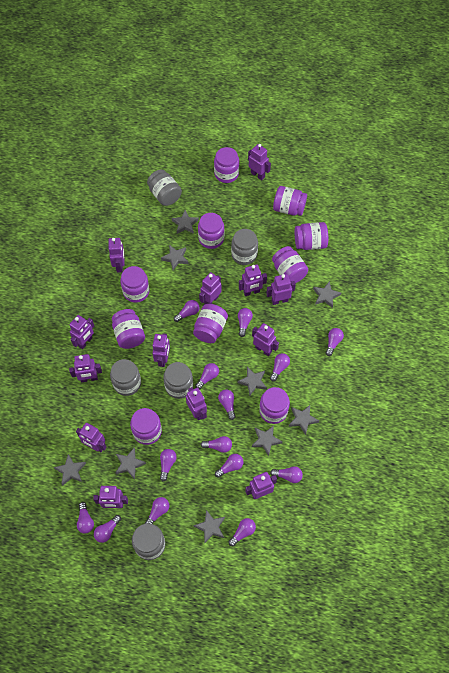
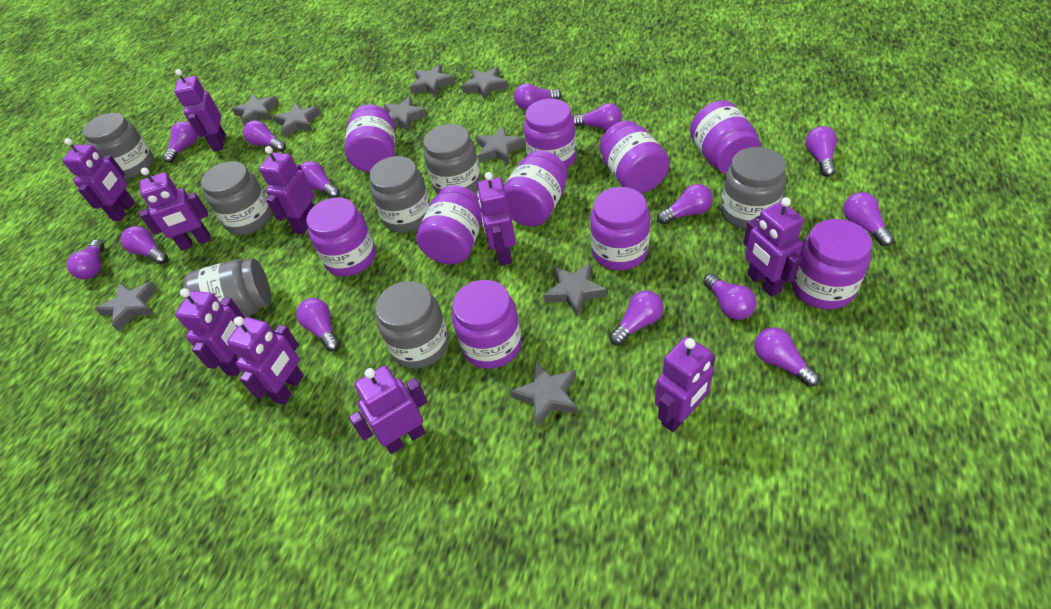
grey jar: 5 -> 7
purple robot: 13 -> 10

